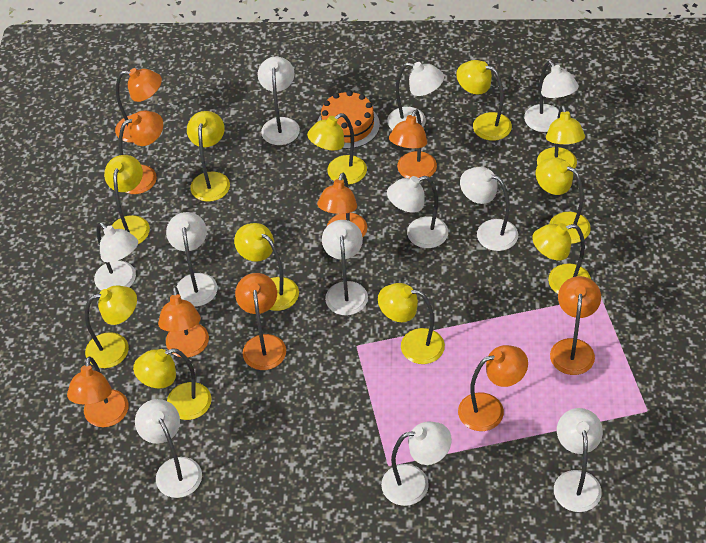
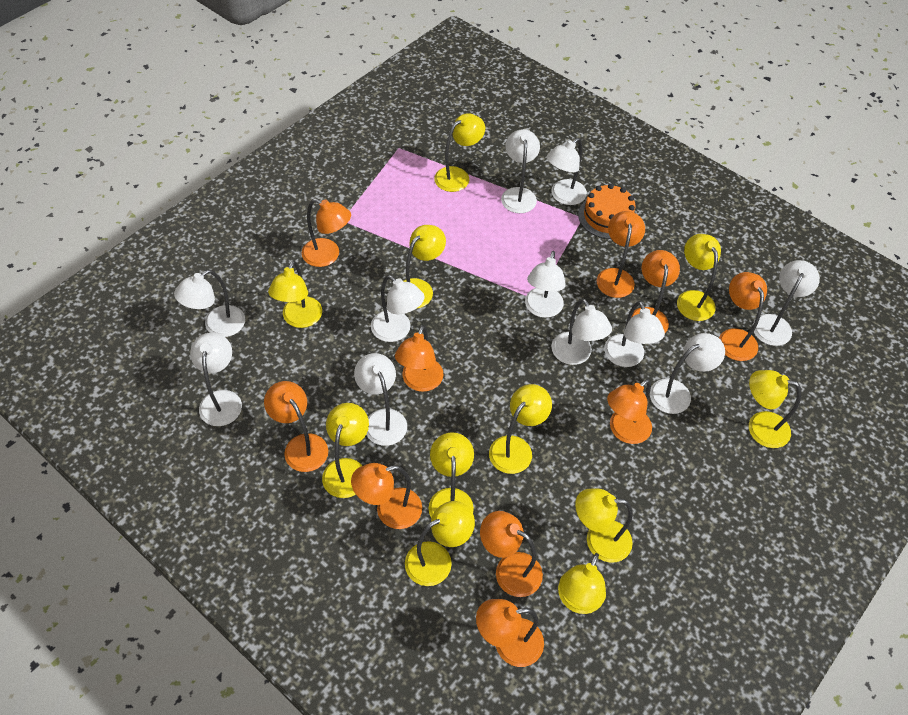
orange lamp: 9 -> 10

